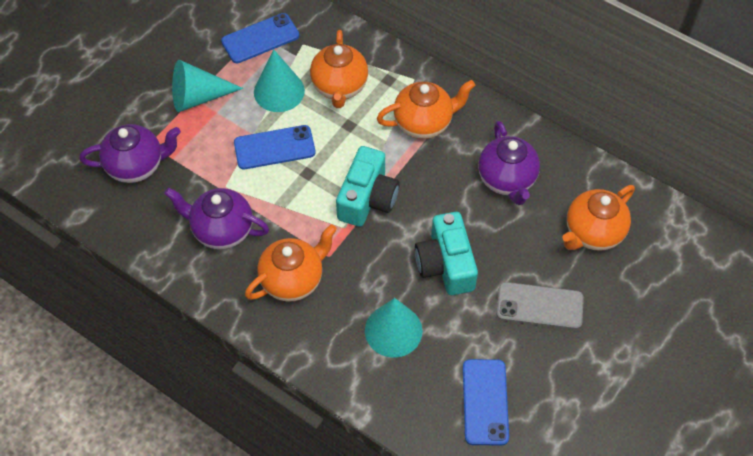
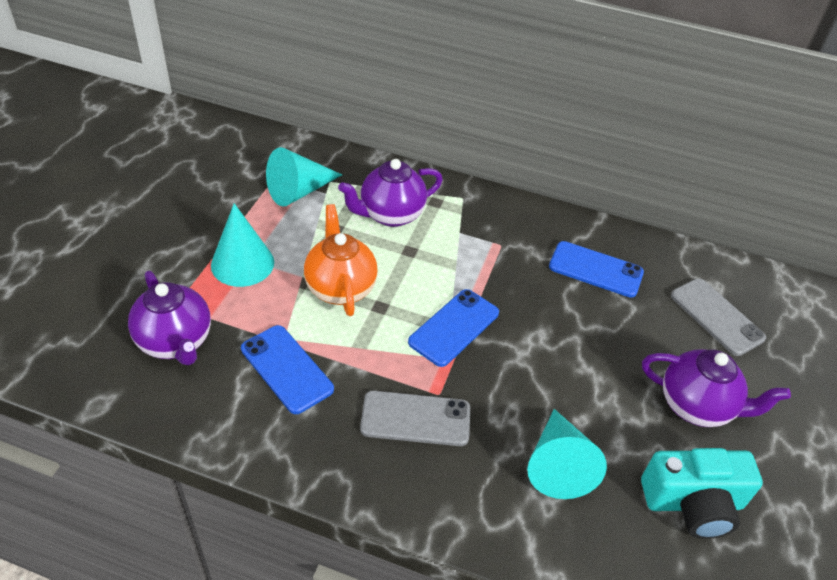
grey phone: 1 -> 2
orange teapot: 4 -> 1
turquoise camera: 2 -> 1

